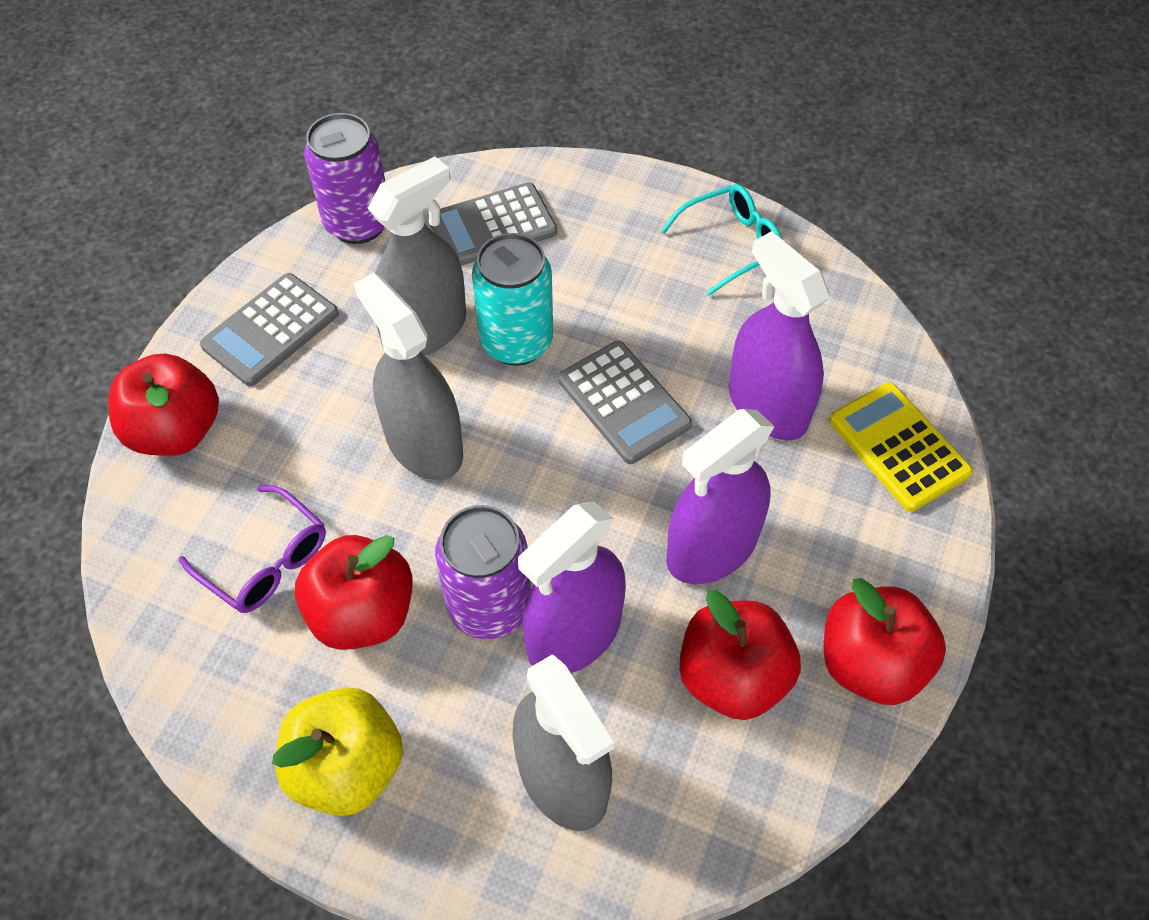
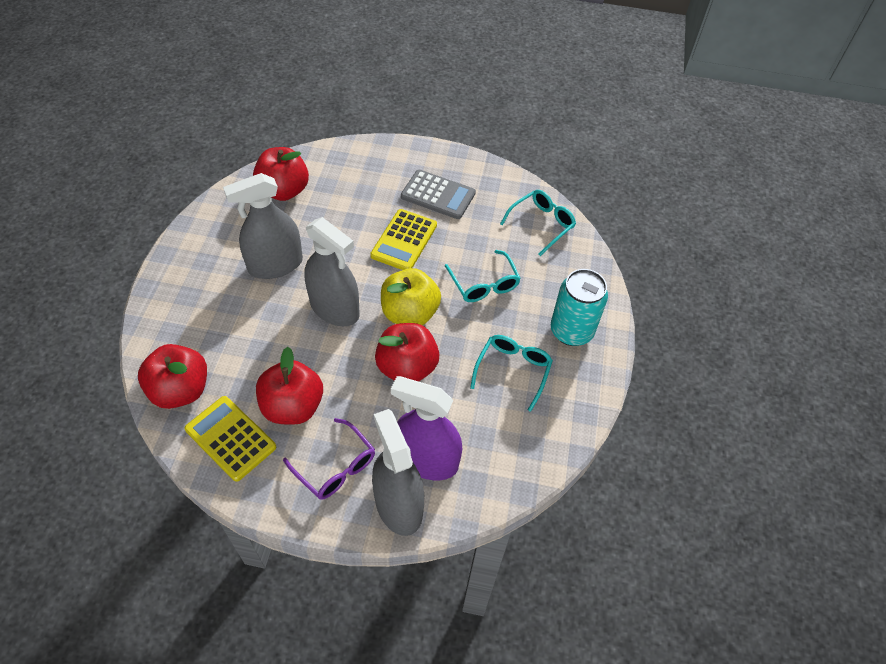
grey calculator: 3 -> 1
purple can: 2 -> 0
purple spray bottle: 3 -> 1
turquoise glasses: 1 -> 3
yellow calculator: 1 -> 2

